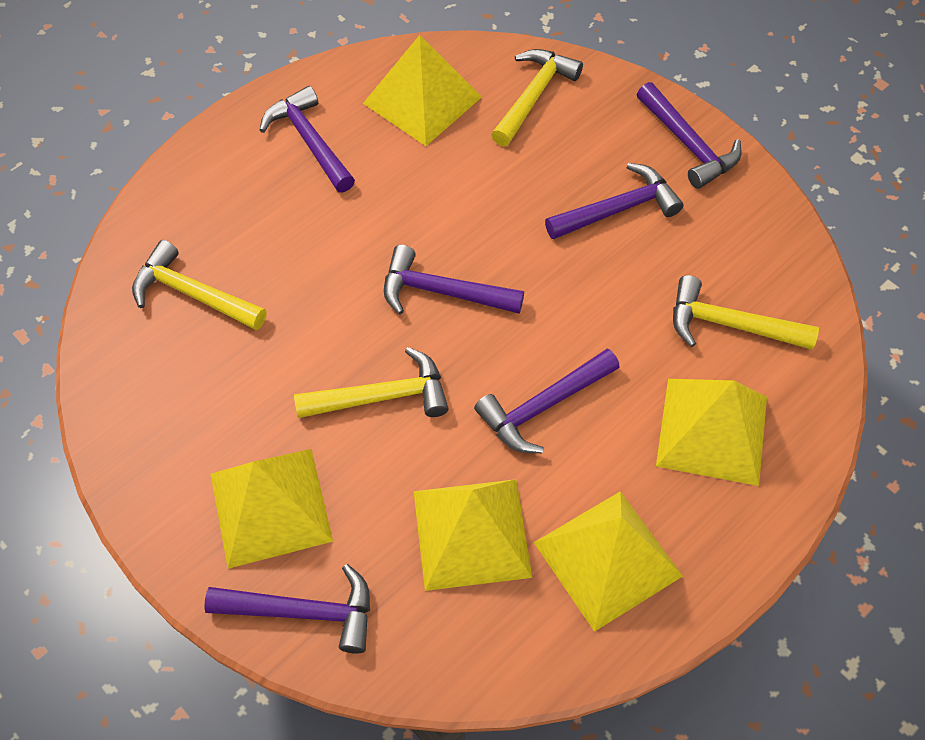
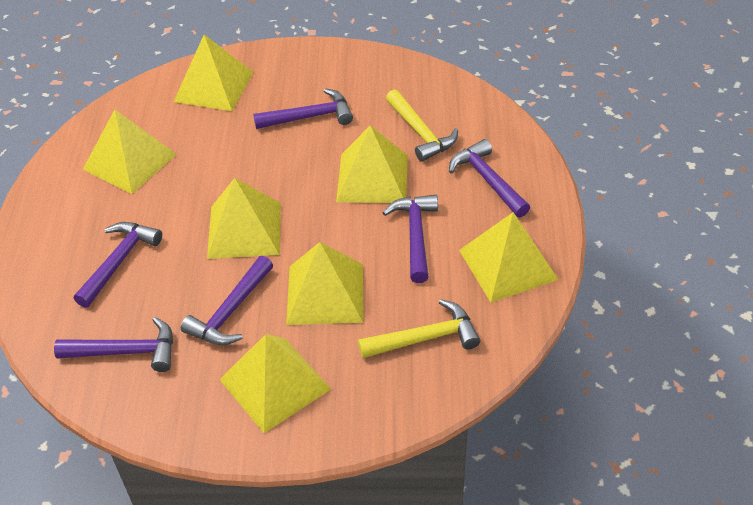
yellow hammer: 4 -> 2
yellow pyramid: 5 -> 7

